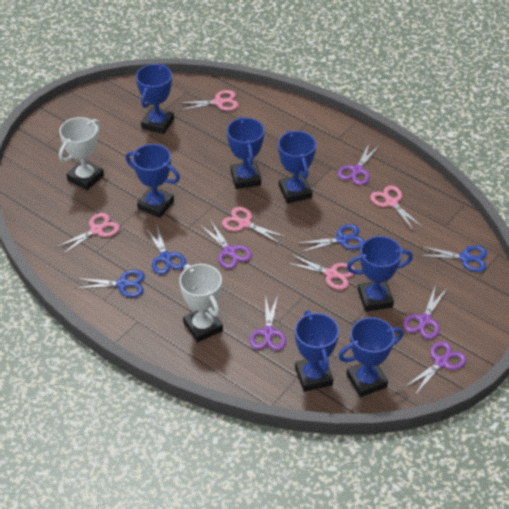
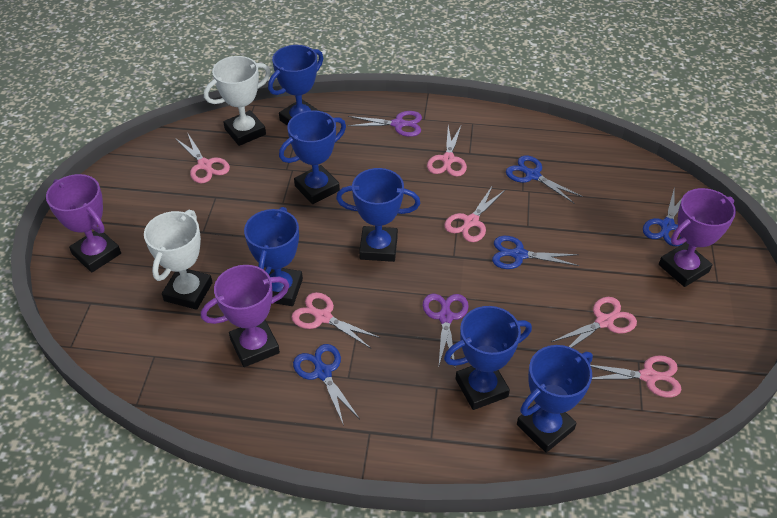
blue trophy: 7 -> 6
pink scissors: 5 -> 6
purple scissors: 5 -> 2
purple trophy: 0 -> 3

